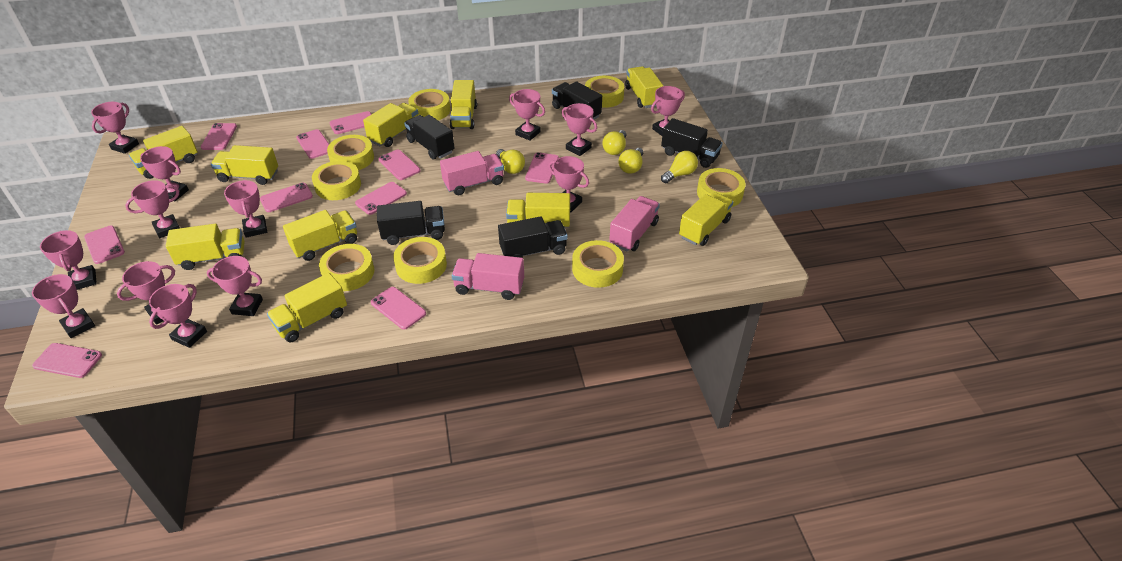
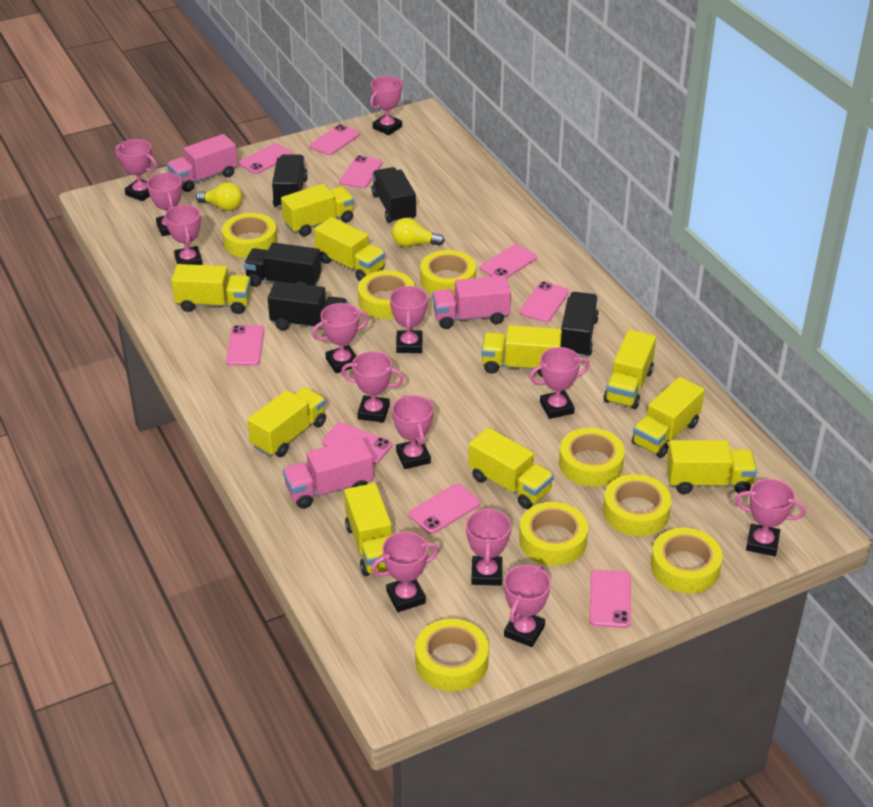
pink phone: 10 -> 9
yellow light bulb: 4 -> 2

